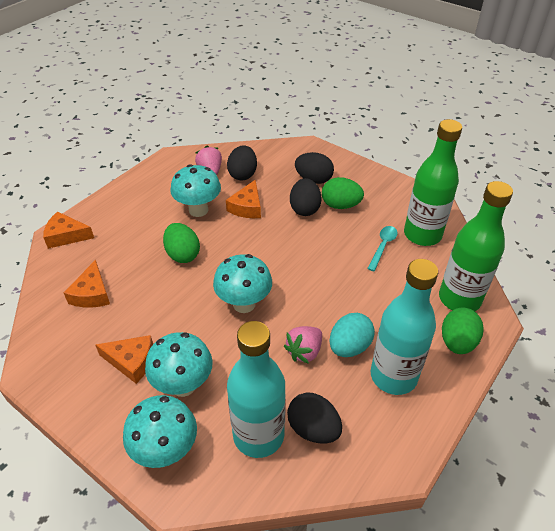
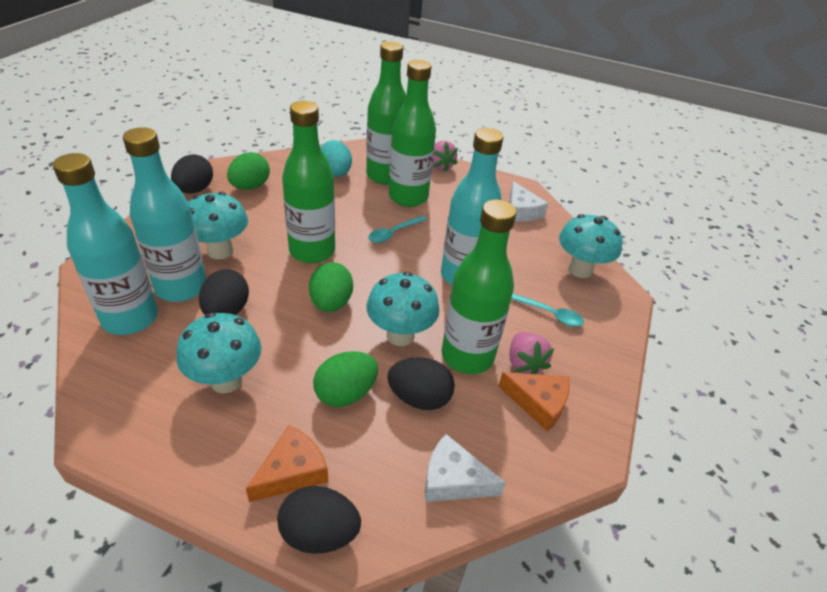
green bottle: 2 -> 4
orange cheese: 4 -> 2
turquoise bottle: 2 -> 3
turquoise spoon: 1 -> 2
white cheese: 0 -> 2

